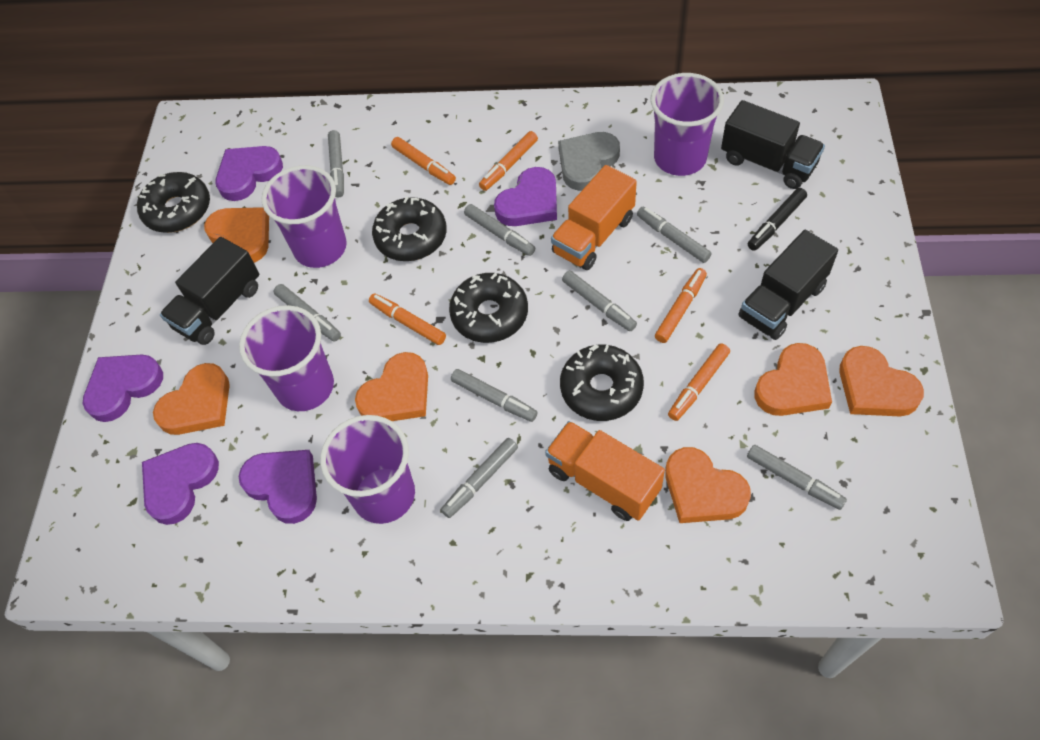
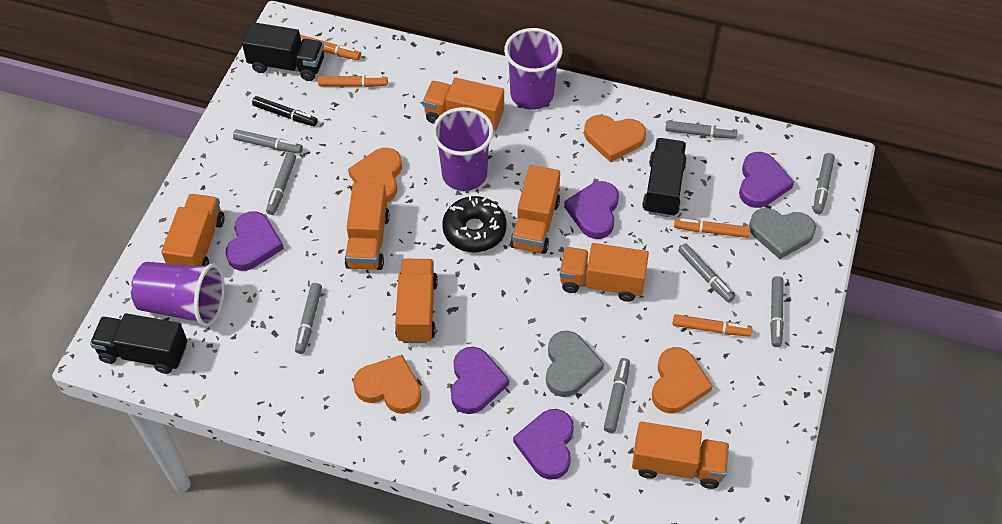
black donut: 4 -> 1
grey heart: 1 -> 2
orange heart: 6 -> 4
orange marker: 5 -> 4
orange truck: 2 -> 7
purple cup: 4 -> 3

